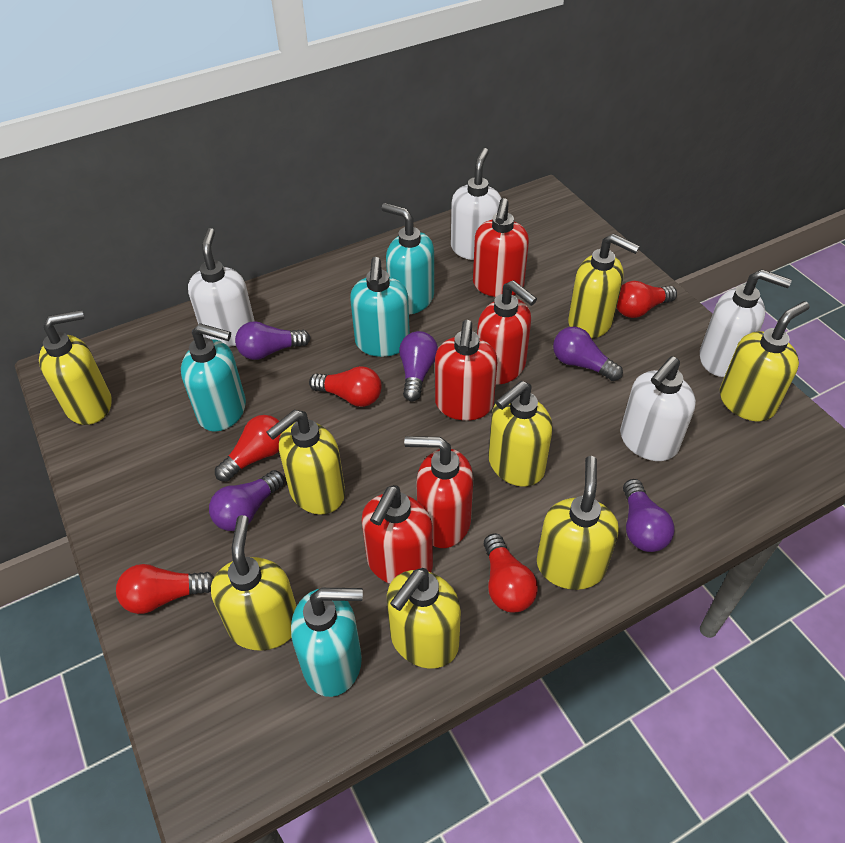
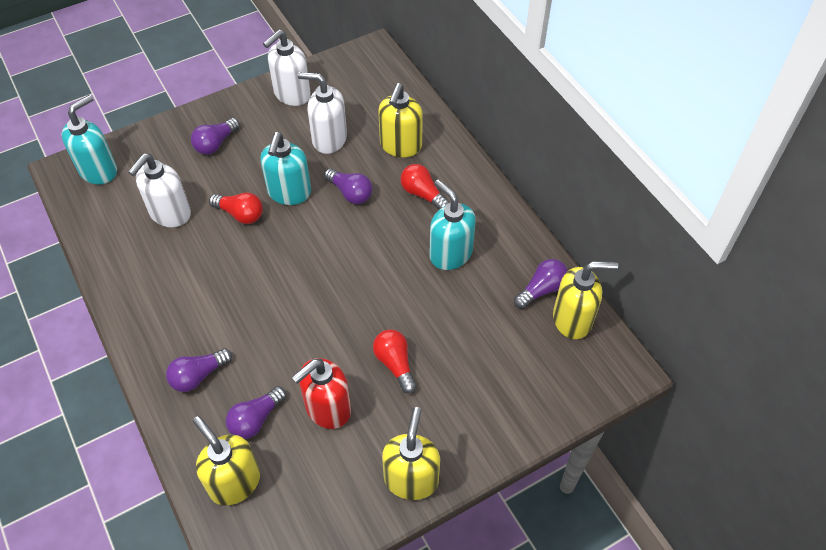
red light bulb: 5 -> 3
red soap dispenser: 5 -> 1
turquoise soap dispenser: 4 -> 3
white soap dispenser: 4 -> 3
yellow soap dispenser: 8 -> 4

